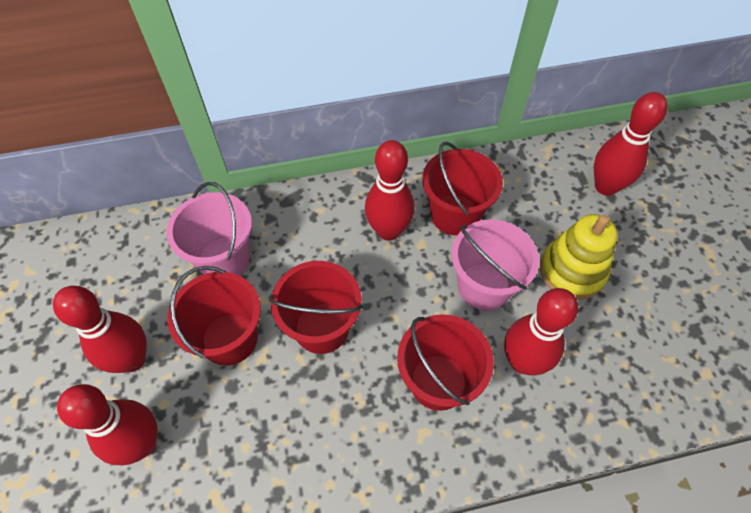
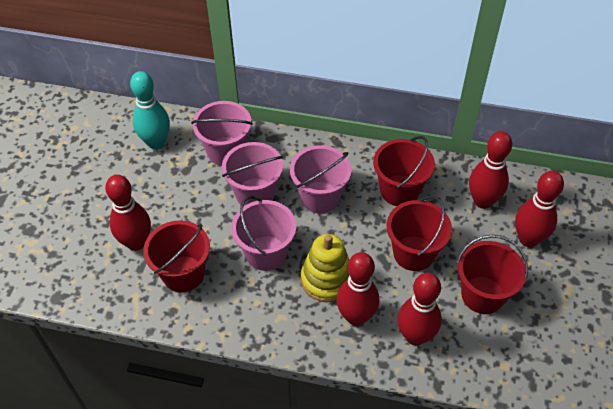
pink bucket: 2 -> 4
turquoise bowling pin: 0 -> 1

